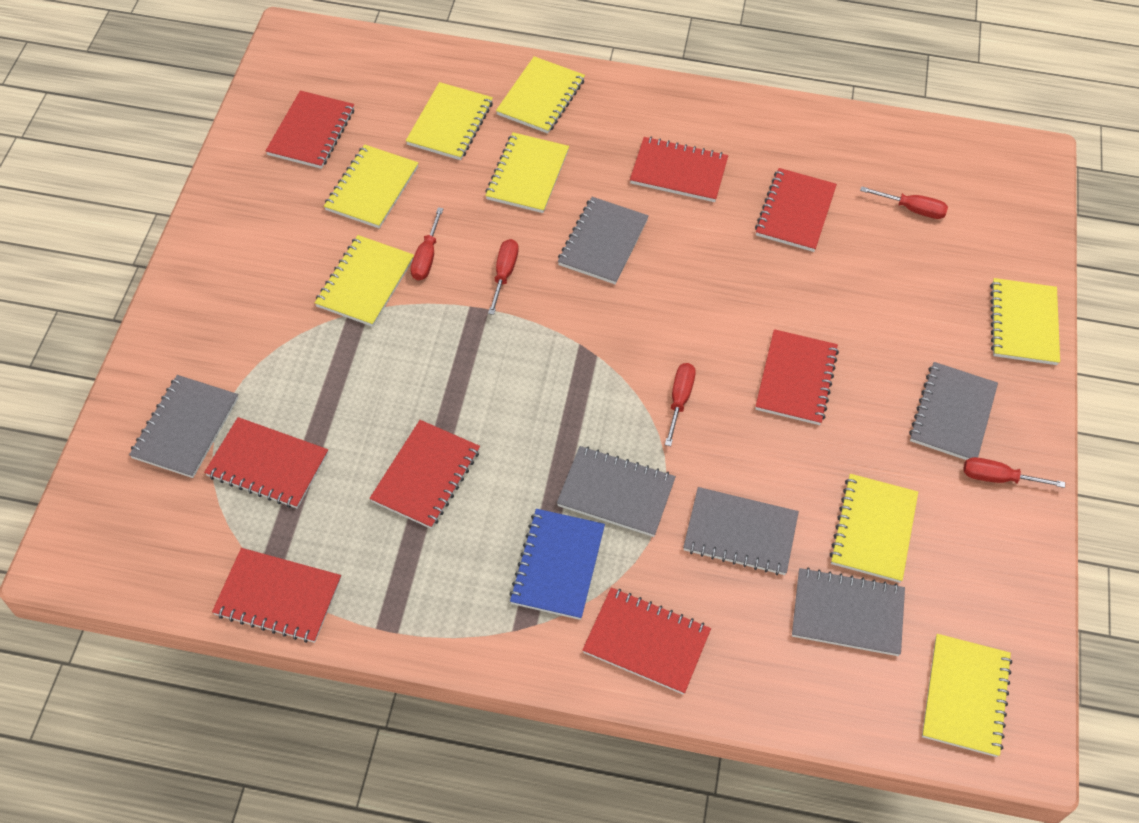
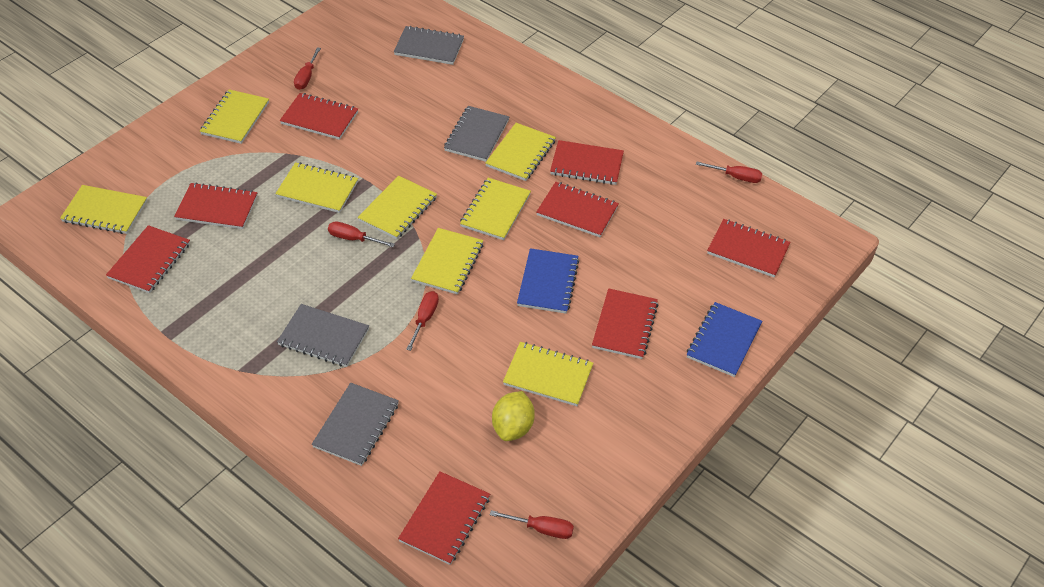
blue notebook: 1 -> 2
grey notebook: 6 -> 4
yellow lemon: 0 -> 1

